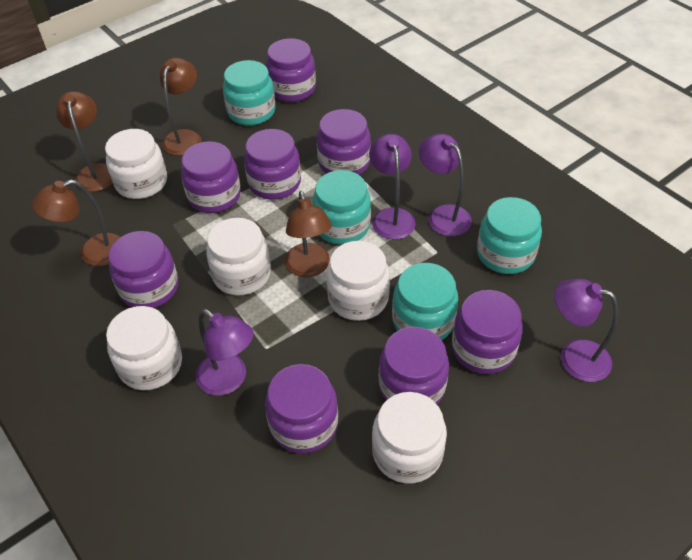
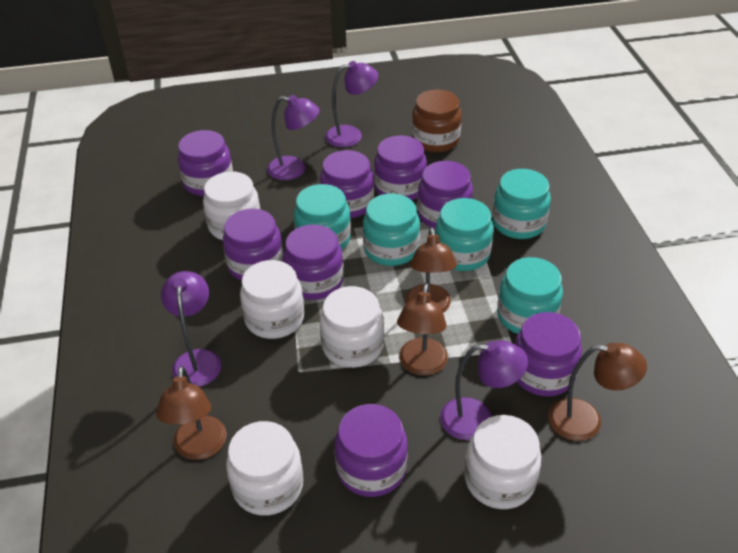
brown jar: 0 -> 1
turquoise jar: 4 -> 5

